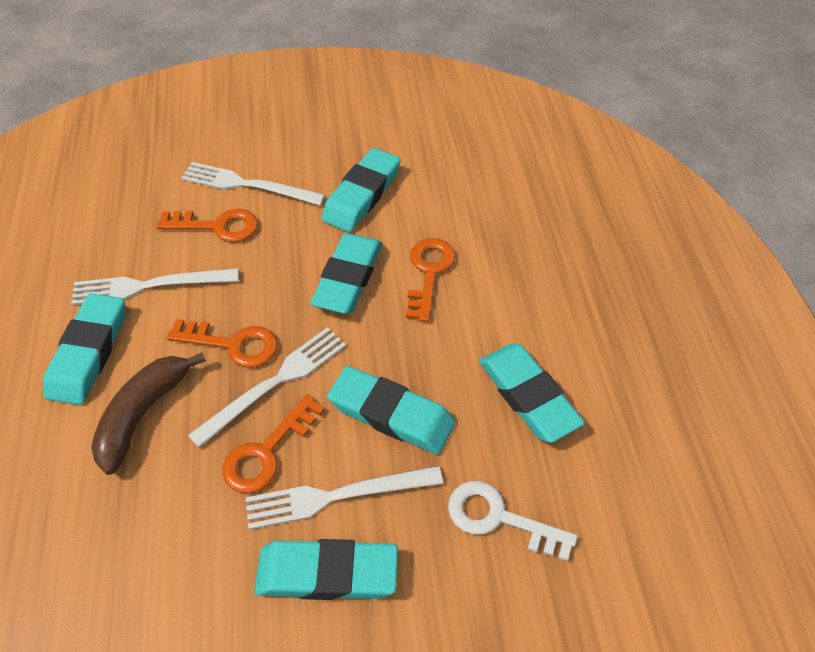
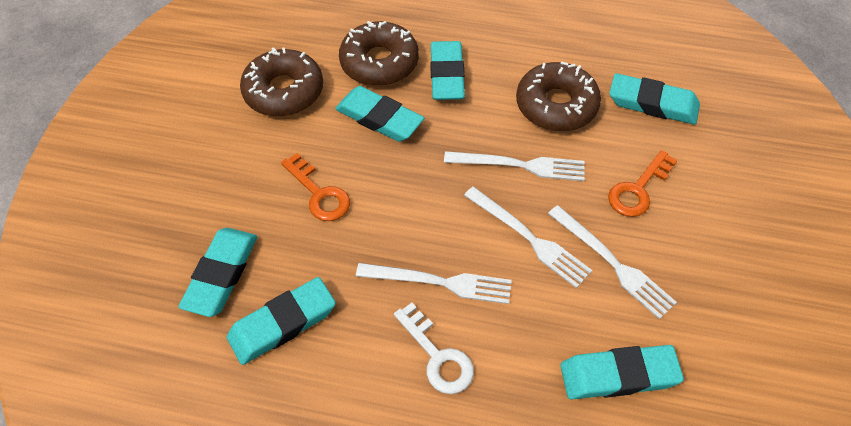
brown banana: 1 -> 0
brown donut: 0 -> 3
orange key: 4 -> 2

